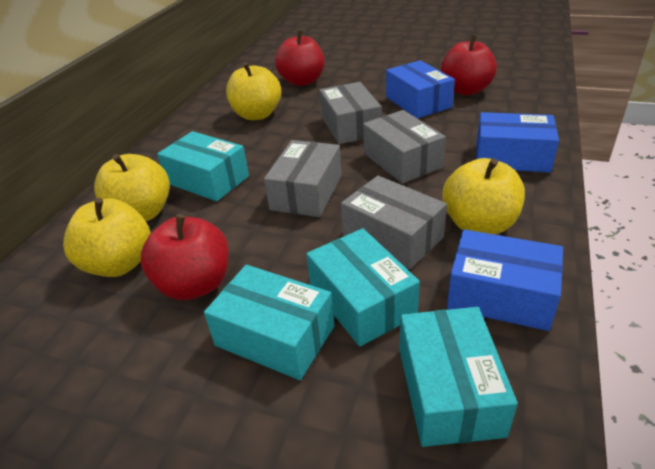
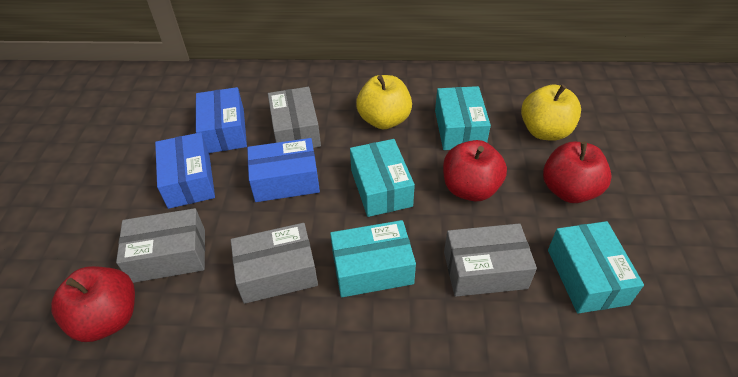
yellow apple: 4 -> 2

